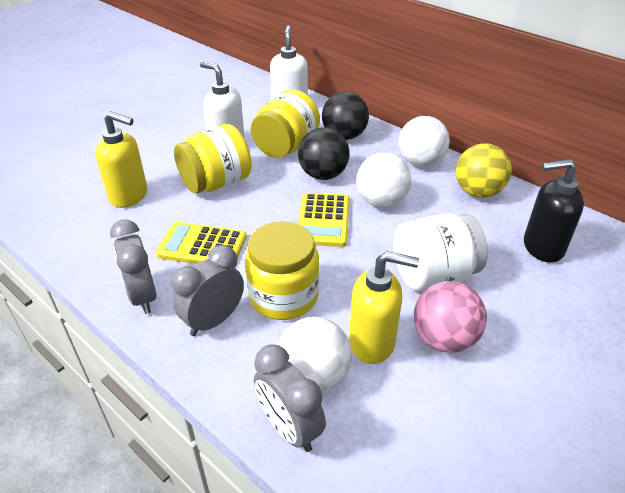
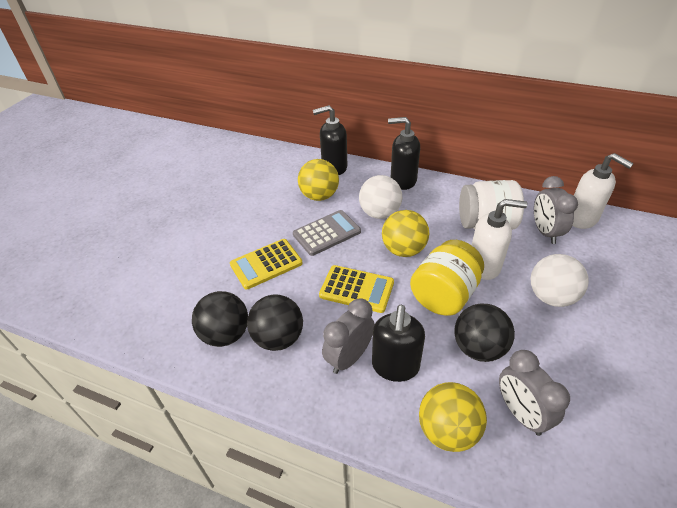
black ball: 2 -> 3
black soap dispenser: 1 -> 3
grey calculator: 0 -> 1
pink ball: 1 -> 0
white ball: 3 -> 2
yellow ball: 1 -> 3
yellow jar: 3 -> 1
yellow soap dispenser: 2 -> 0

